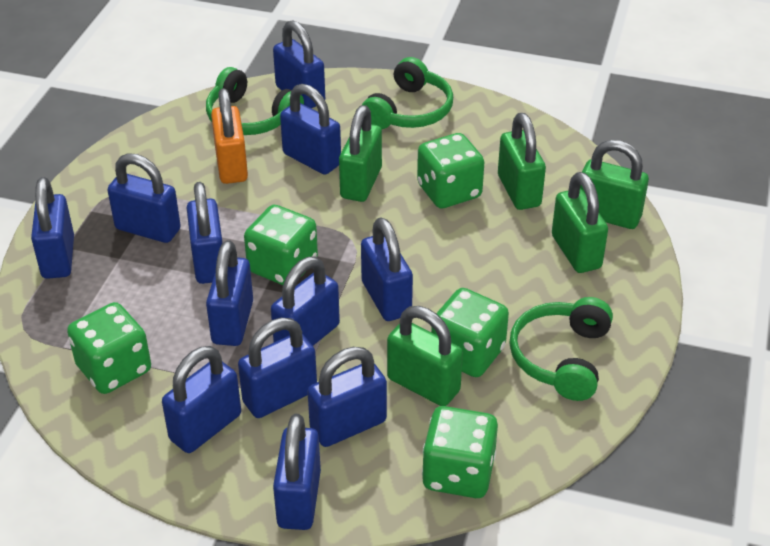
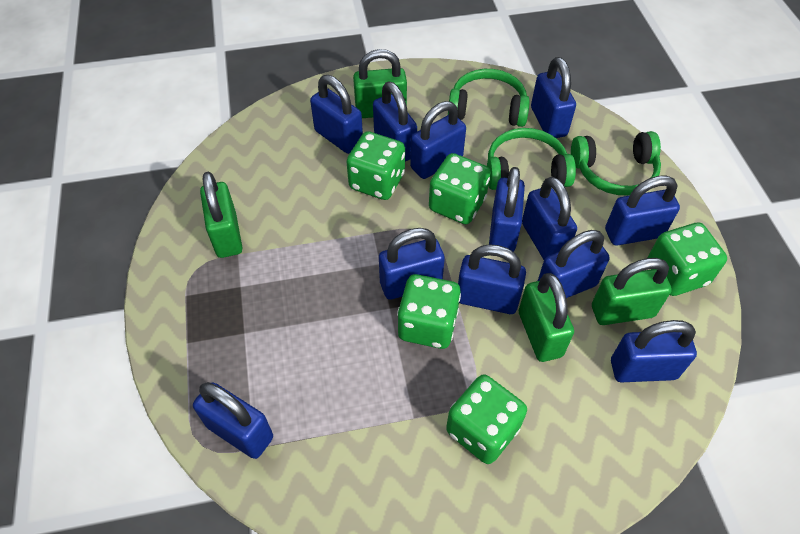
green padlock: 5 -> 4
orange padlock: 1 -> 0

